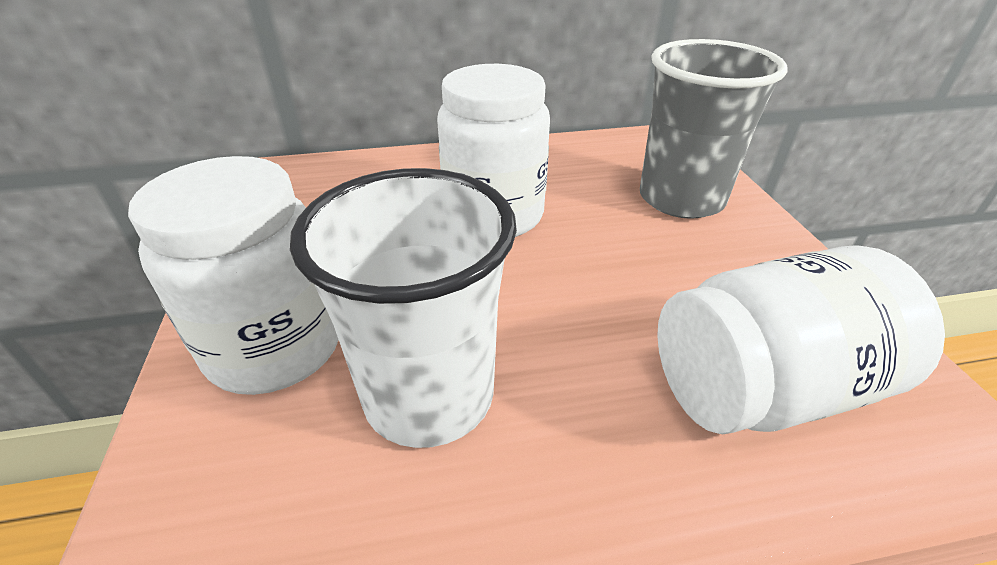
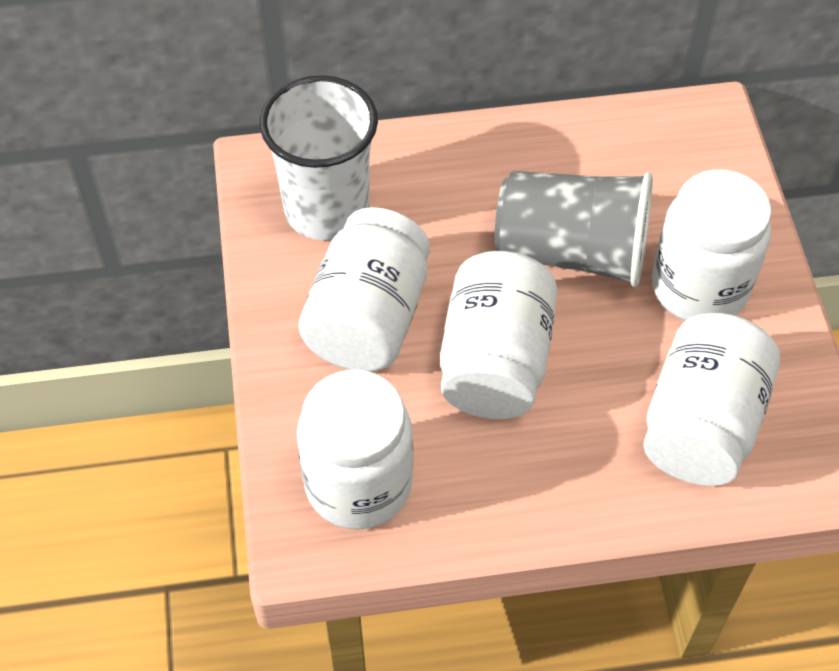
white jar: 3 -> 5

